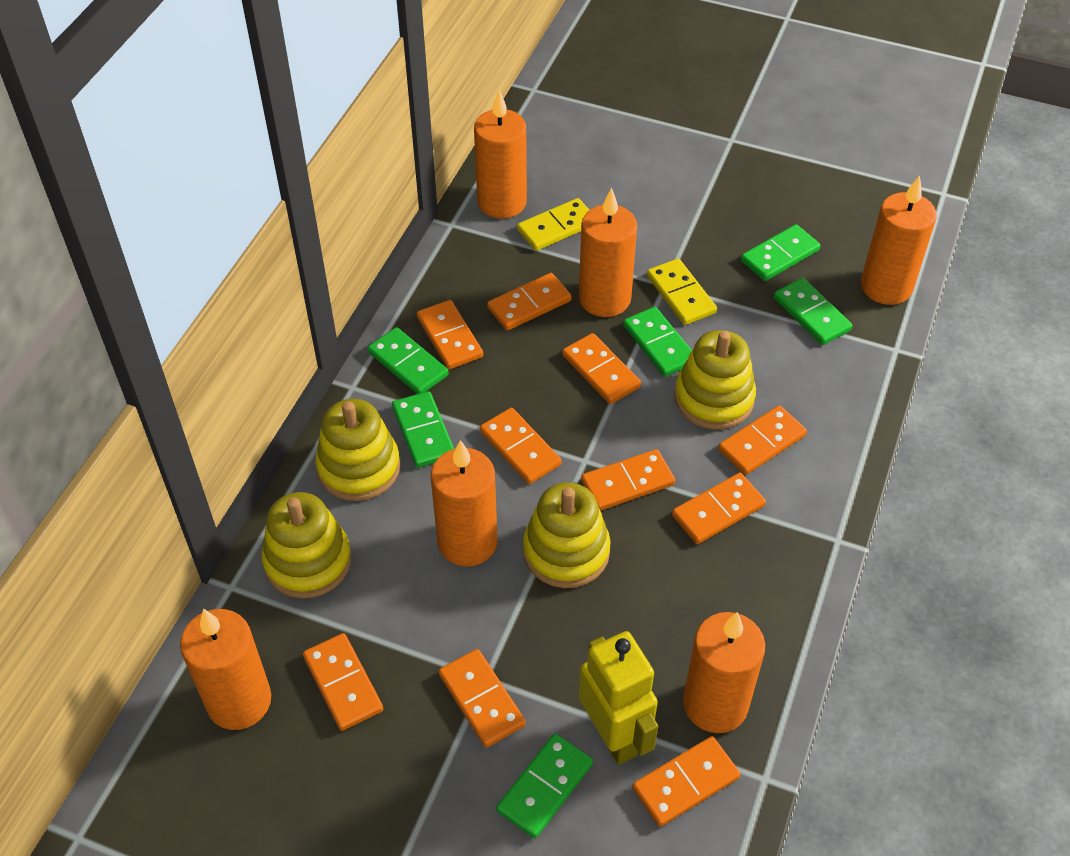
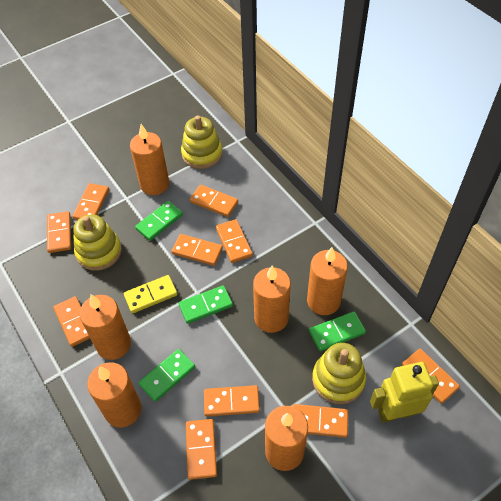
green domino: 6 -> 4
yellow domino: 2 -> 1
yellow stacking toy: 4 -> 3

